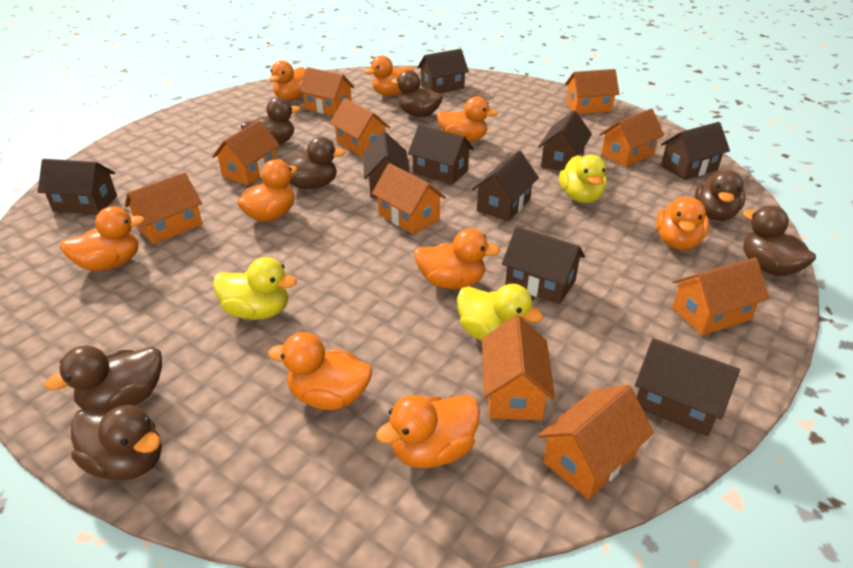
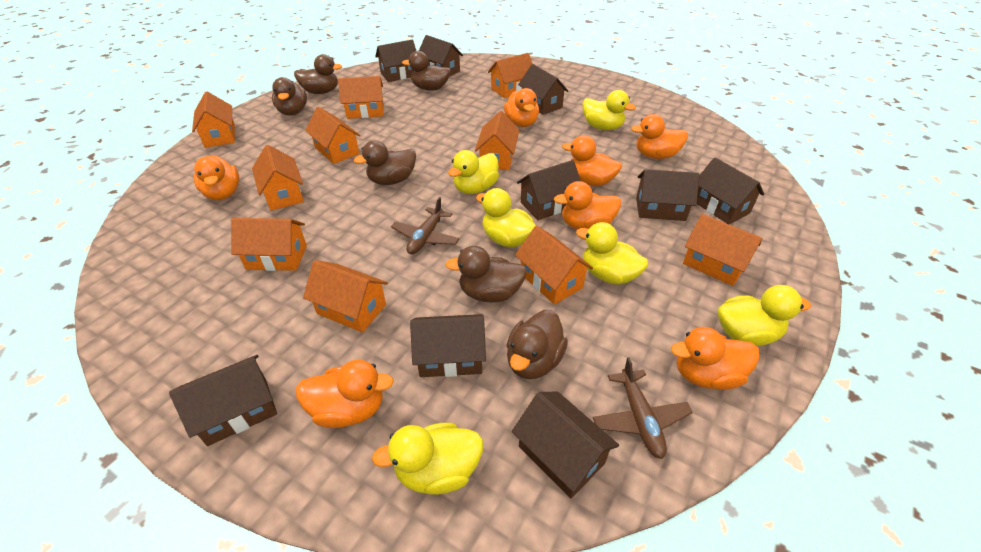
brown duck: 7 -> 6
brown plane: 0 -> 2
orange duck: 9 -> 7
yellow duck: 3 -> 6

